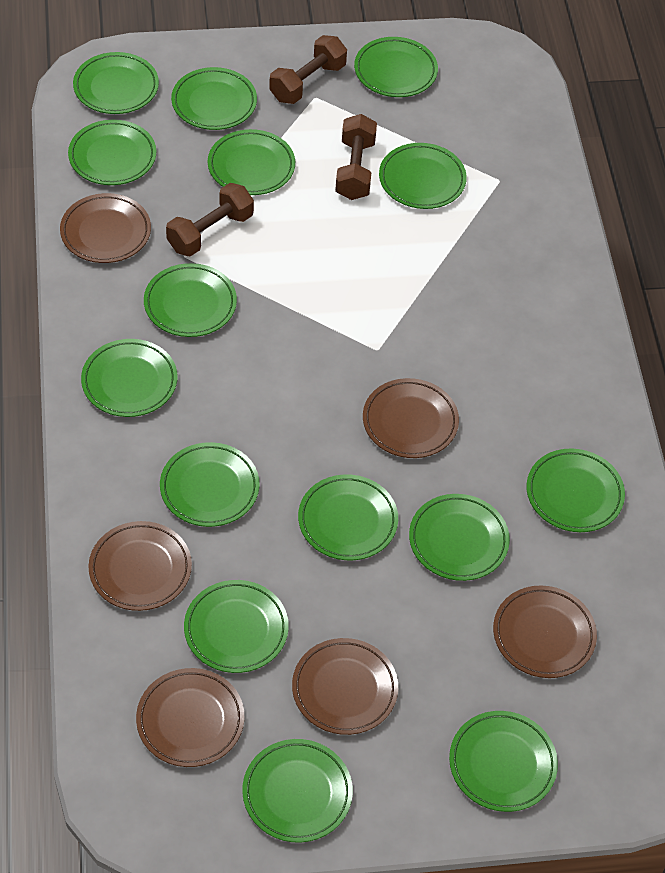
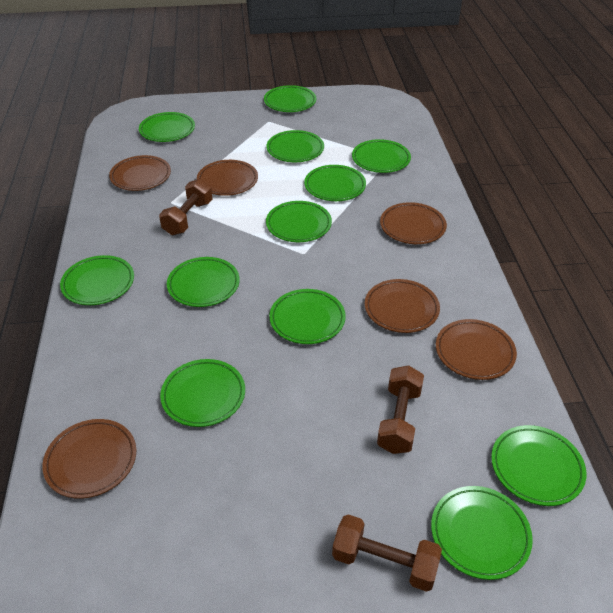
green plate: 15 -> 12

